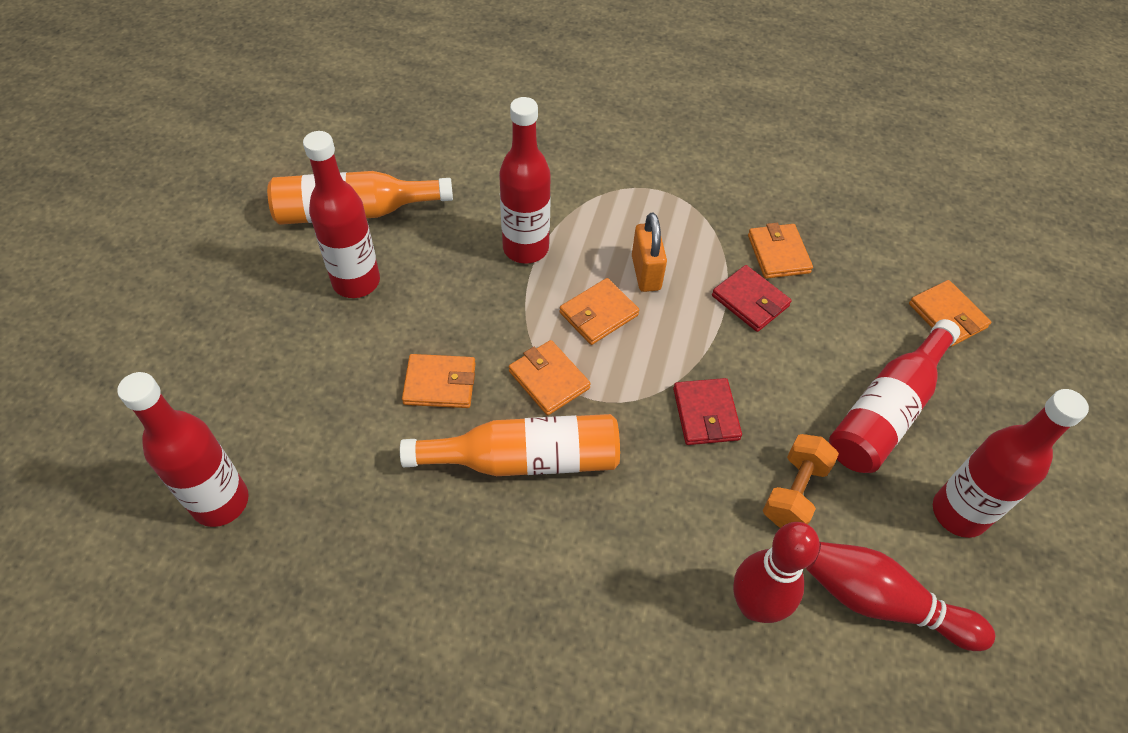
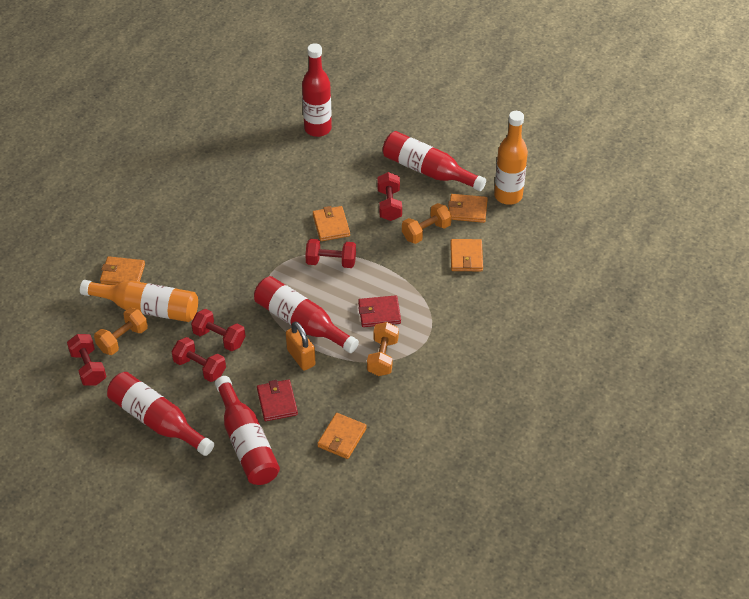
orange dumbbell: 1 -> 3
red bowling pin: 2 -> 0
red dumbbell: 0 -> 5

